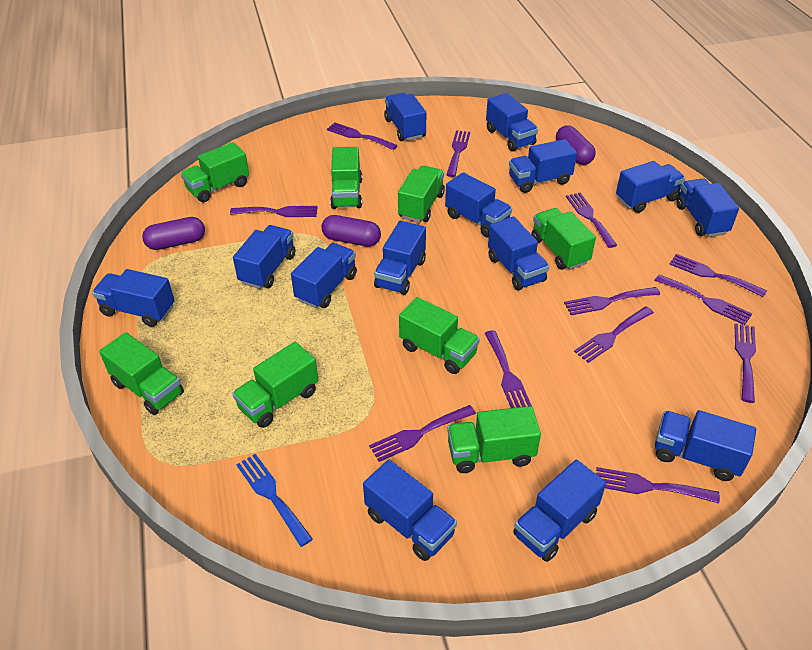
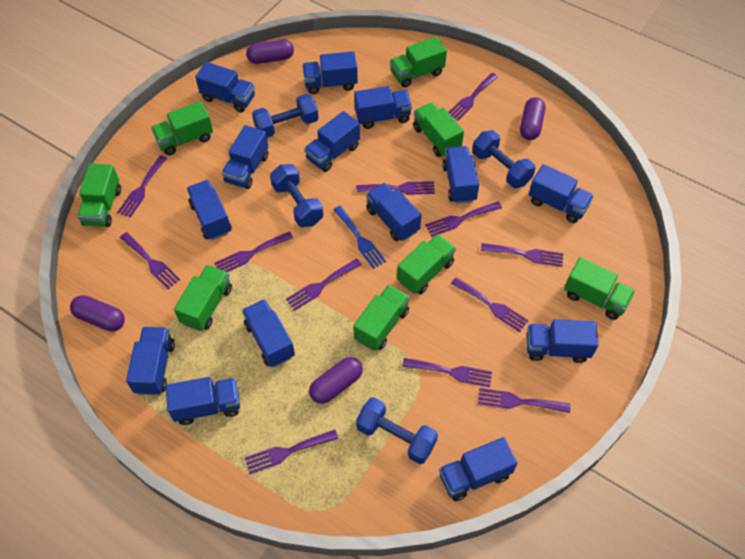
blue dumbbell: 0 -> 4
purple capsule: 3 -> 4

